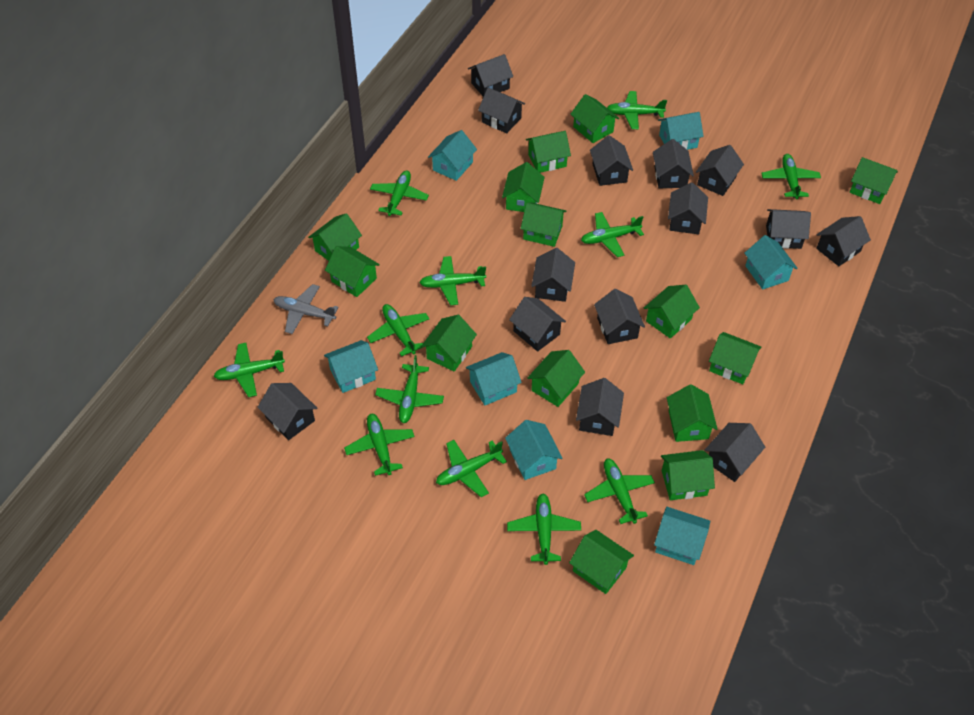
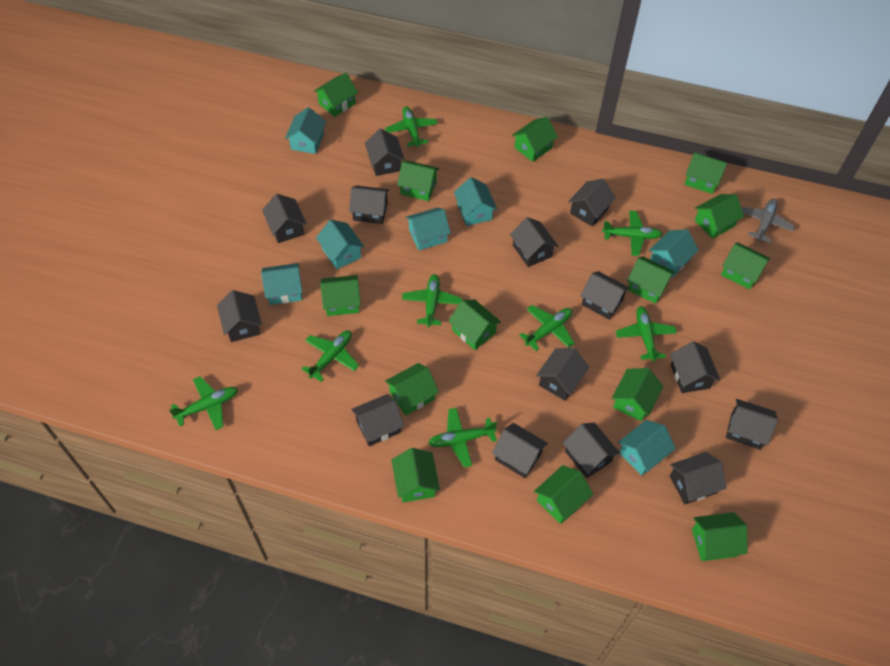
green plane: 12 -> 8

